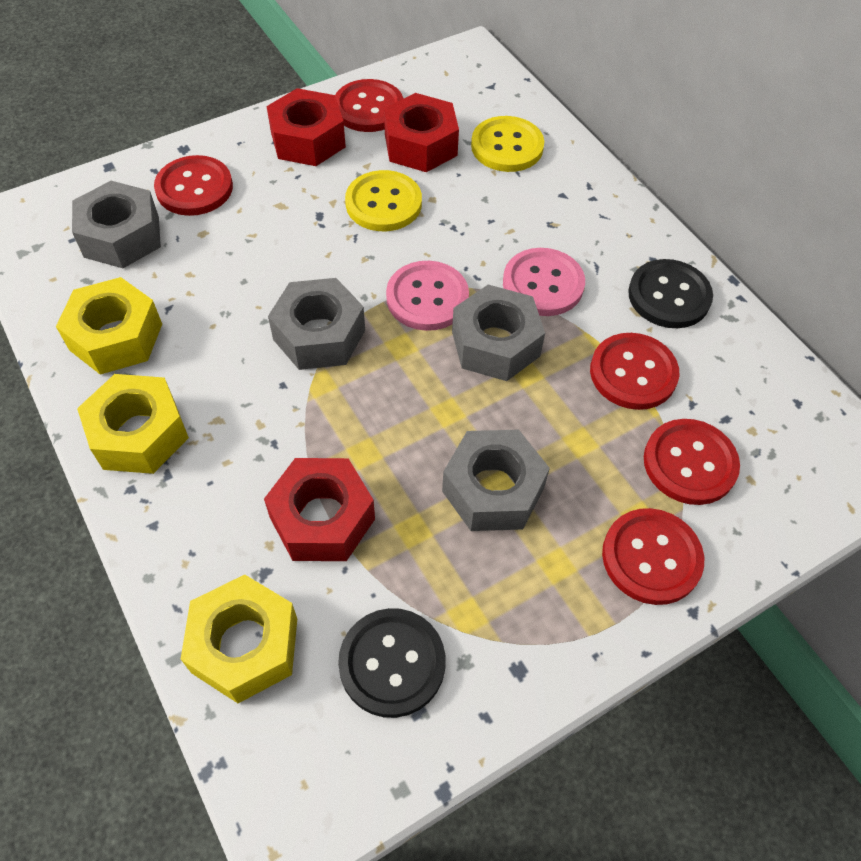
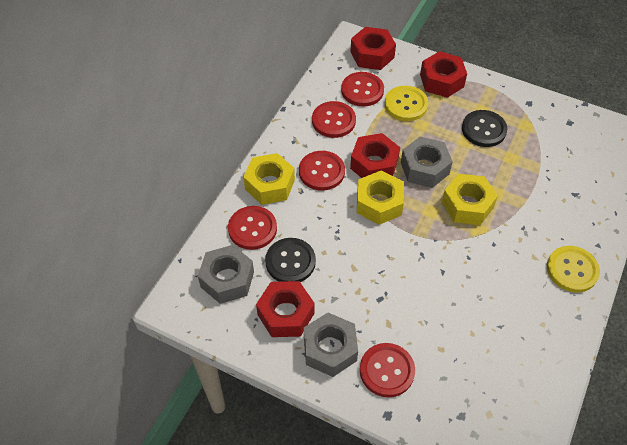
grey nut: 4 -> 3
pink button: 2 -> 0
red nut: 3 -> 4

